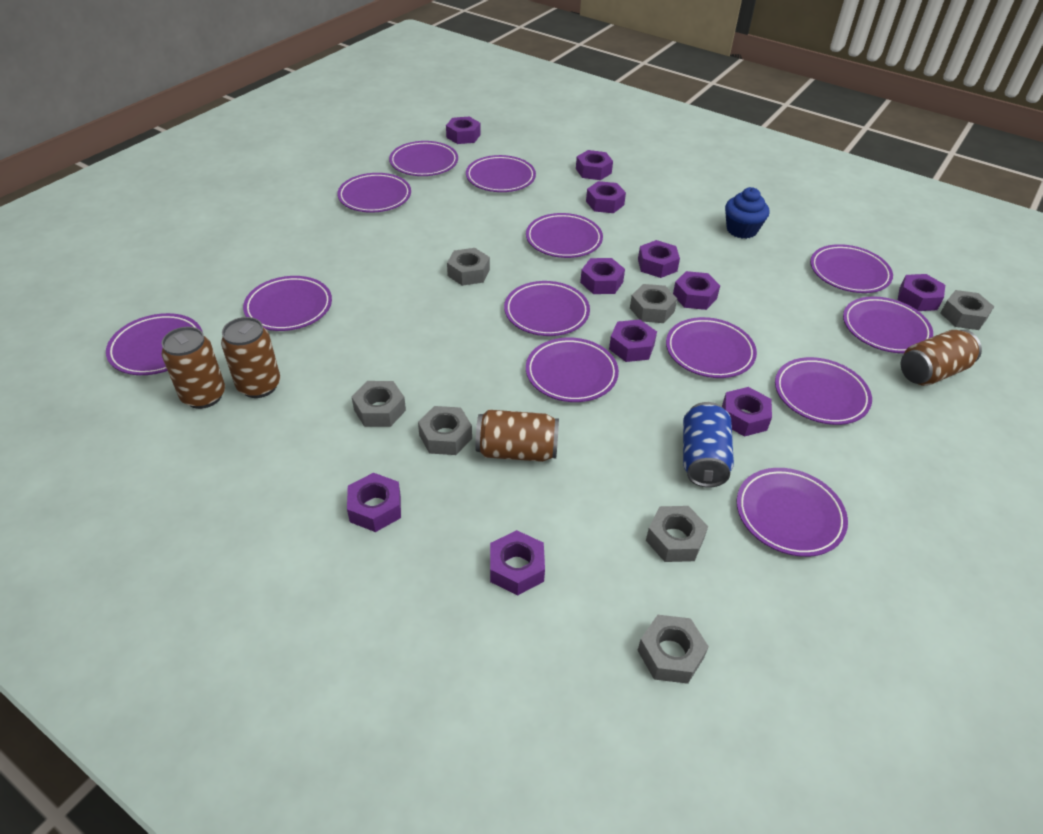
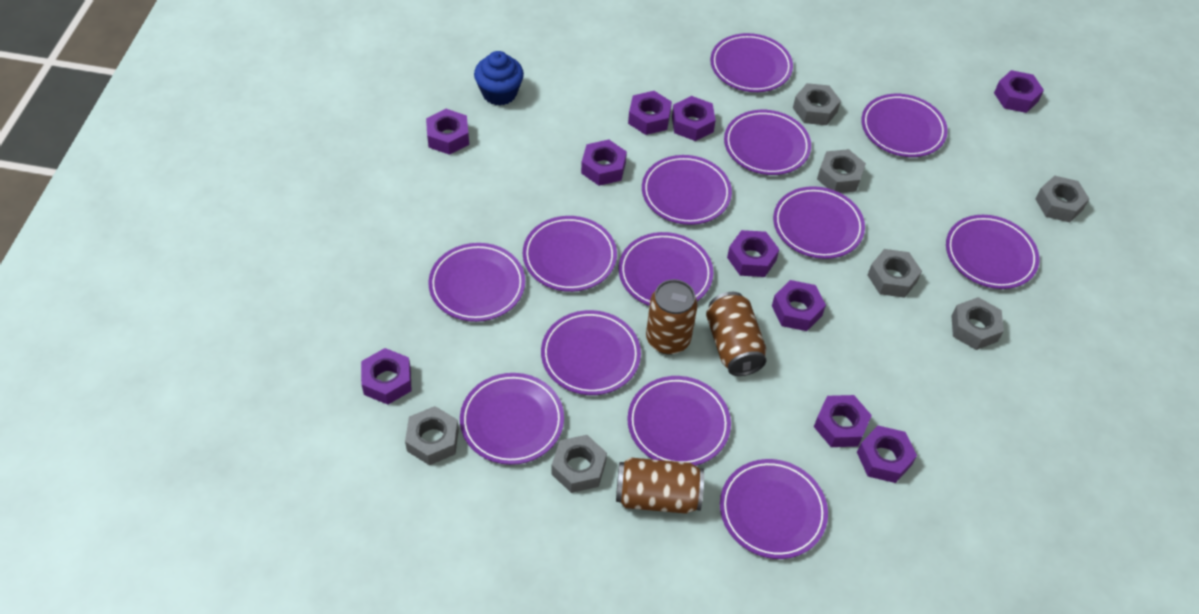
blue can: 1 -> 0
brown can: 4 -> 3
purple nut: 11 -> 10

